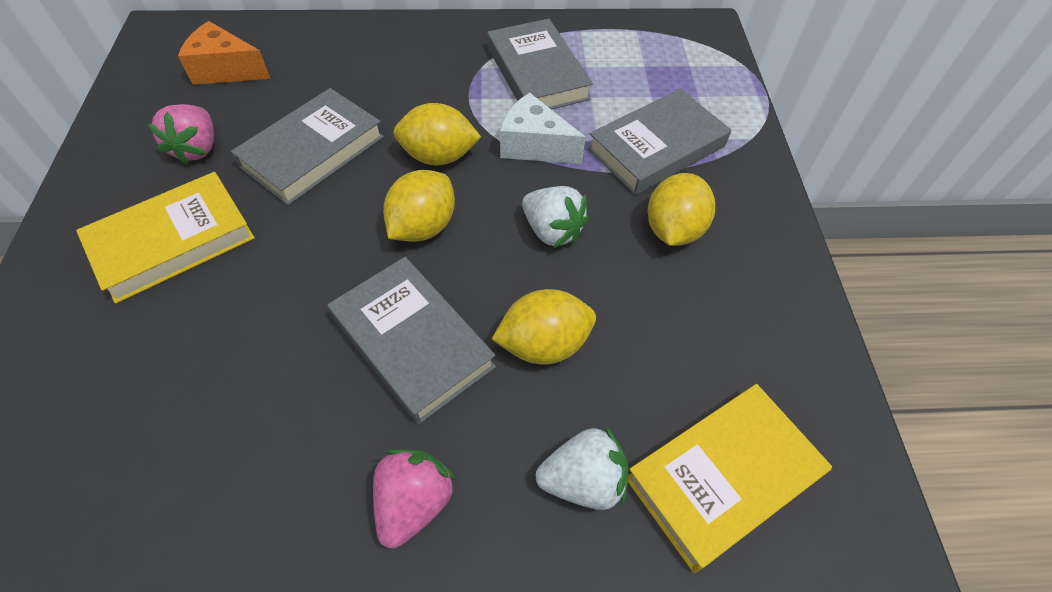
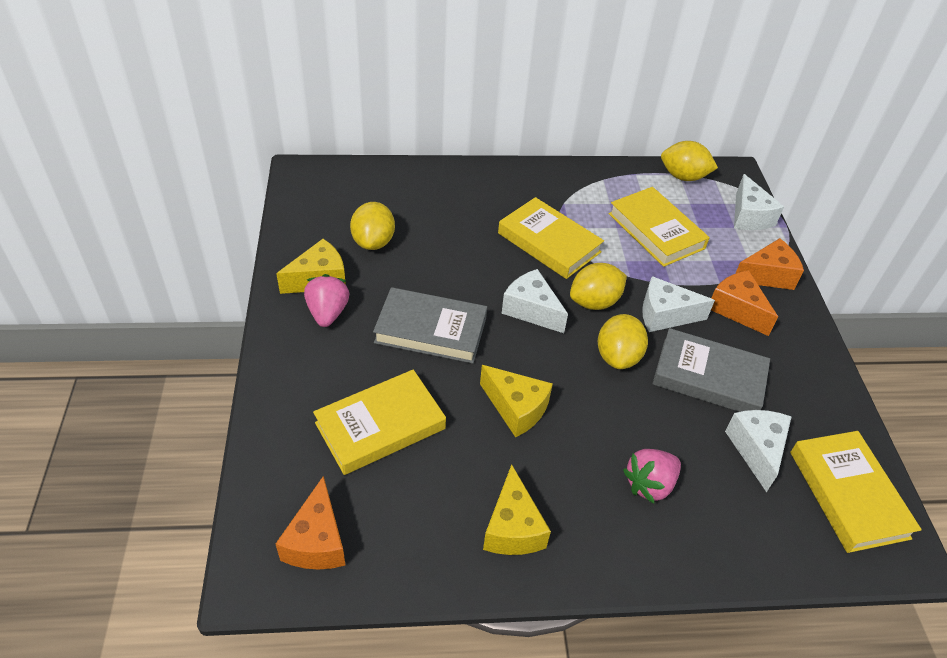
grey book: 4 -> 2
orange cheese: 1 -> 3
white cheese: 1 -> 4
white strawberry: 2 -> 0
yellow book: 2 -> 4
yellow cheese: 0 -> 3

